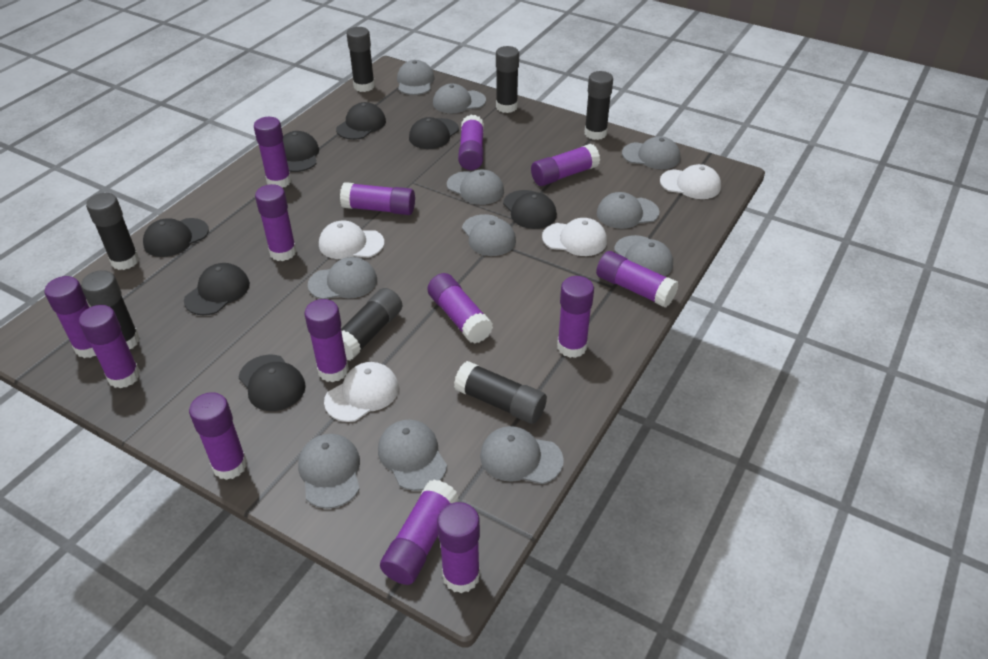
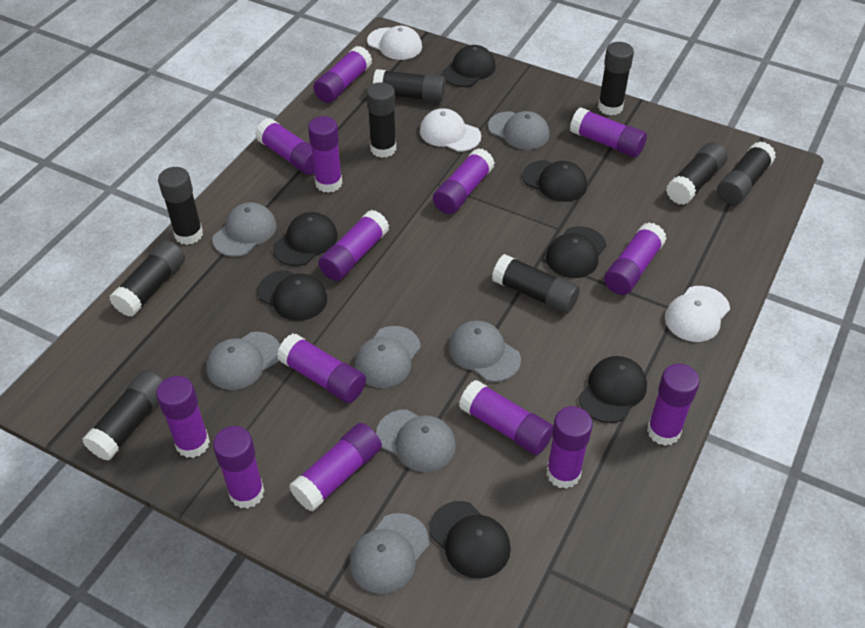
black glue stick: 7 -> 9
grey cap: 11 -> 7
white cap: 4 -> 3

